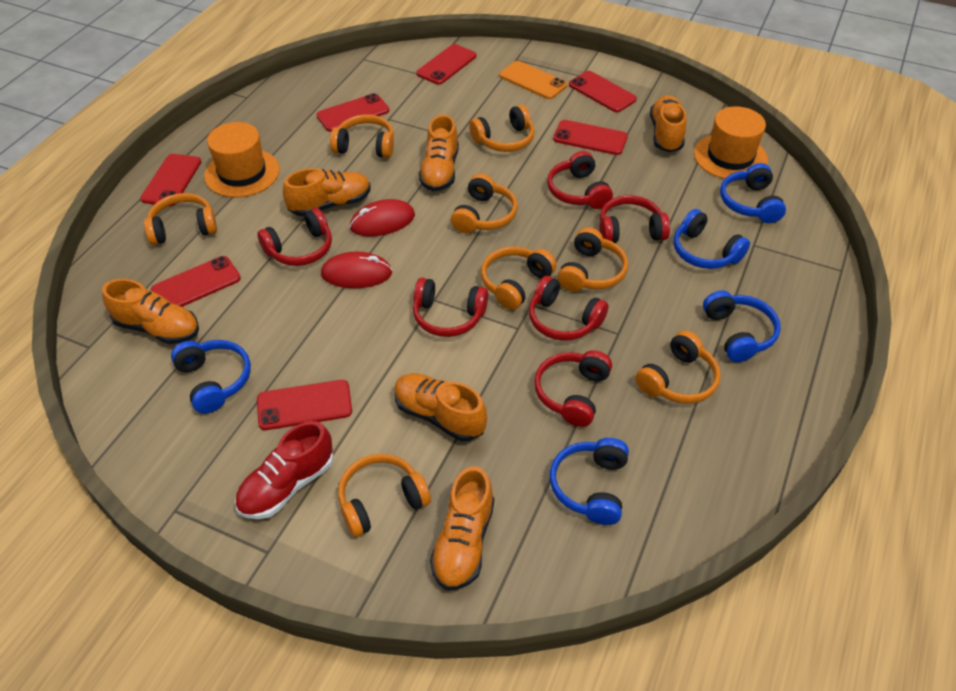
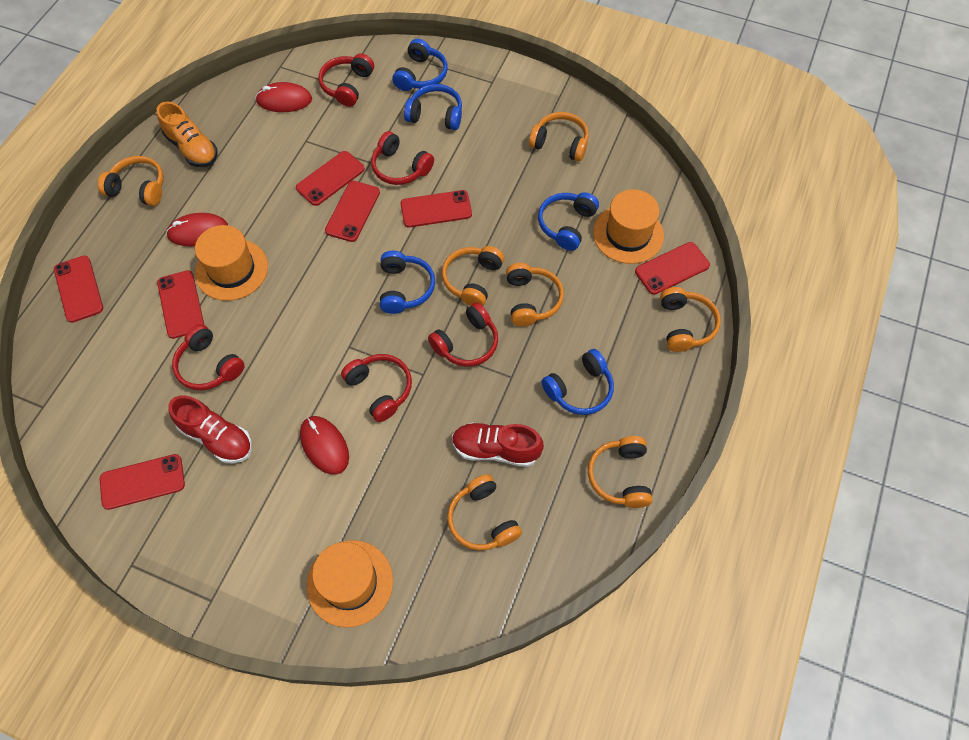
orange hat: 2 -> 3
orange headphones: 8 -> 7
orange phone: 1 -> 0
orange shoe: 6 -> 1
red headphones: 6 -> 5
red mouse: 2 -> 3
red shoe: 1 -> 2

